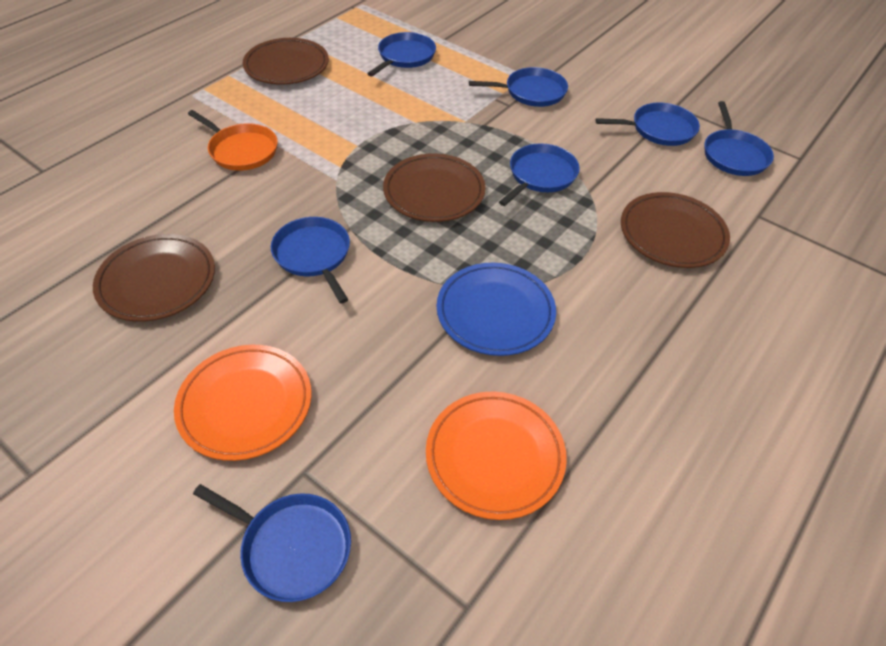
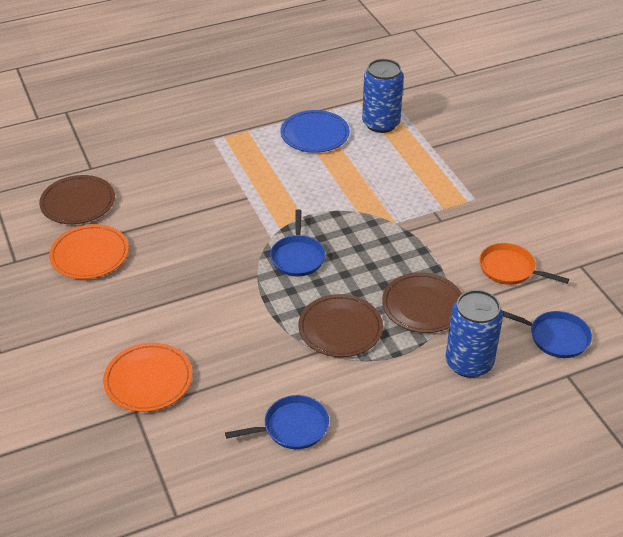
blue can: 0 -> 2
blue pan: 7 -> 3
brown plate: 4 -> 3

